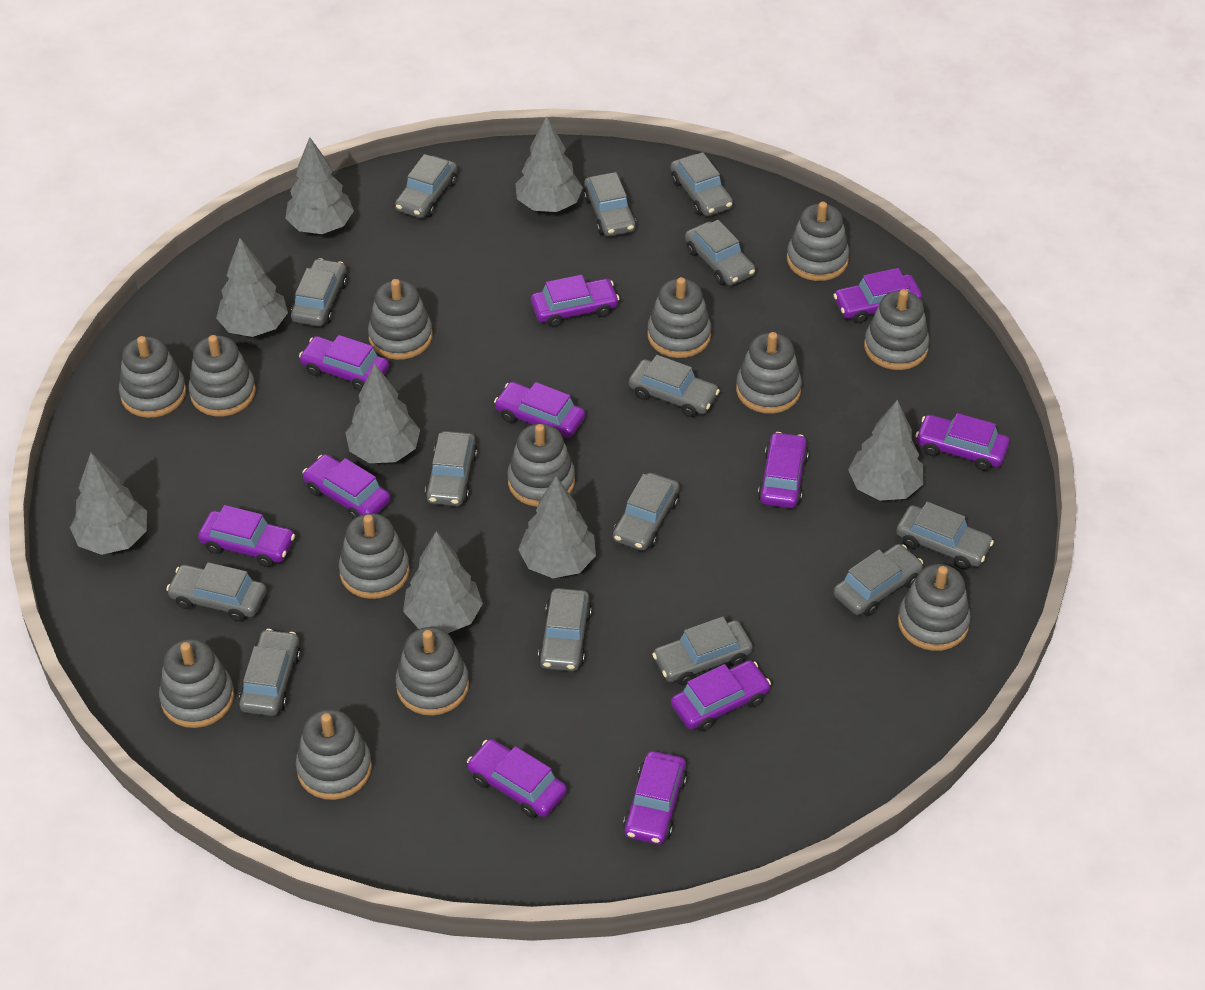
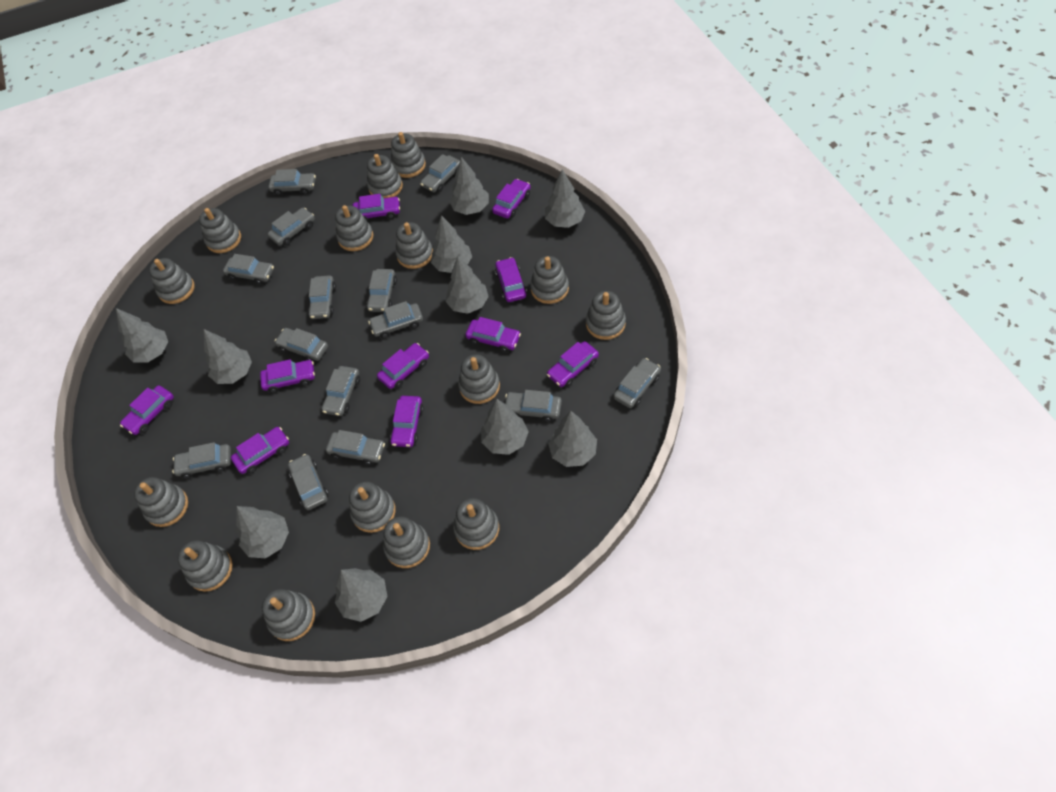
grey stacking toy: 13 -> 15
grey tree: 8 -> 10
purple car: 11 -> 10

